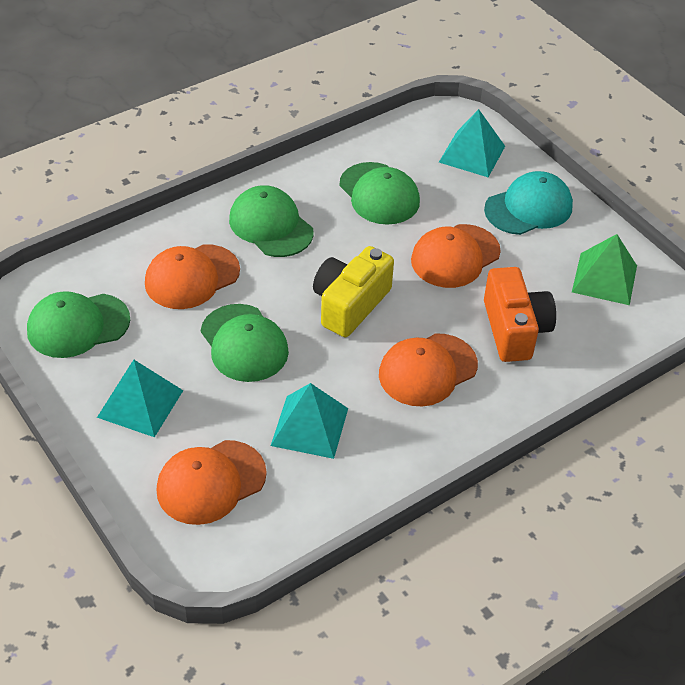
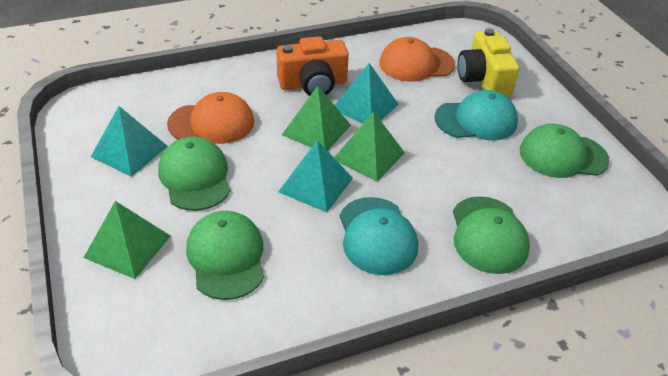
green pyramid: 1 -> 3
orange cap: 4 -> 2
turquoise cap: 1 -> 2

